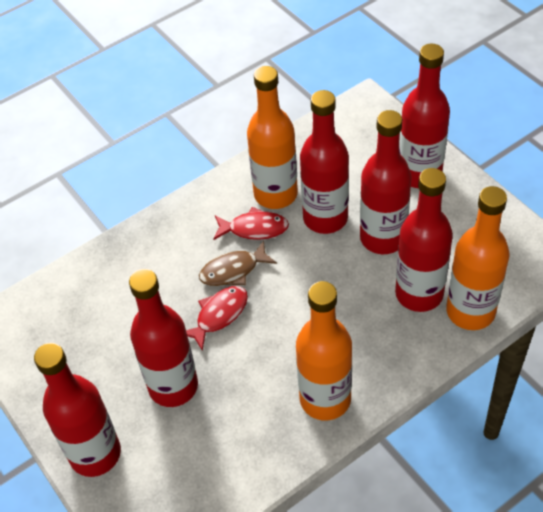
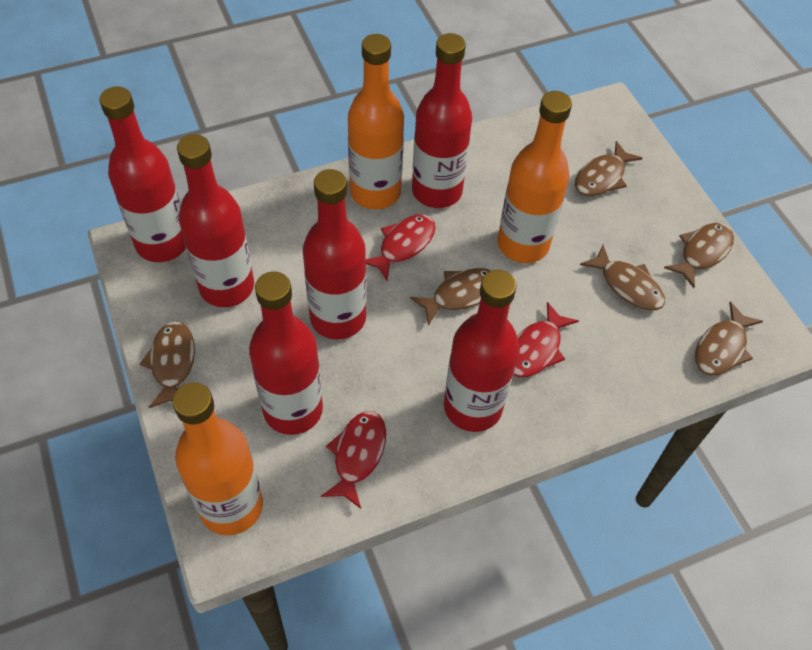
brown fish: 1 -> 6
red fish: 2 -> 3

